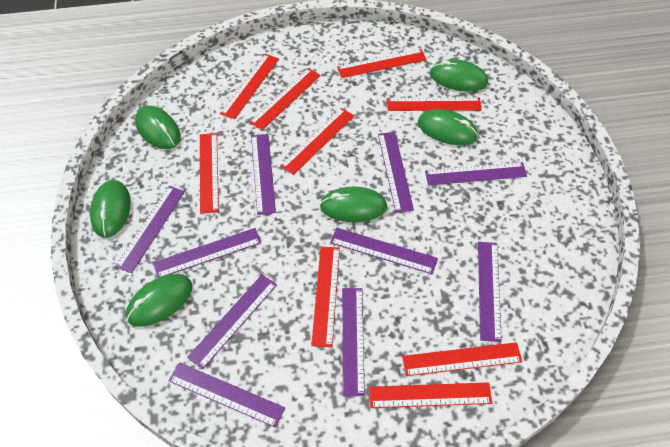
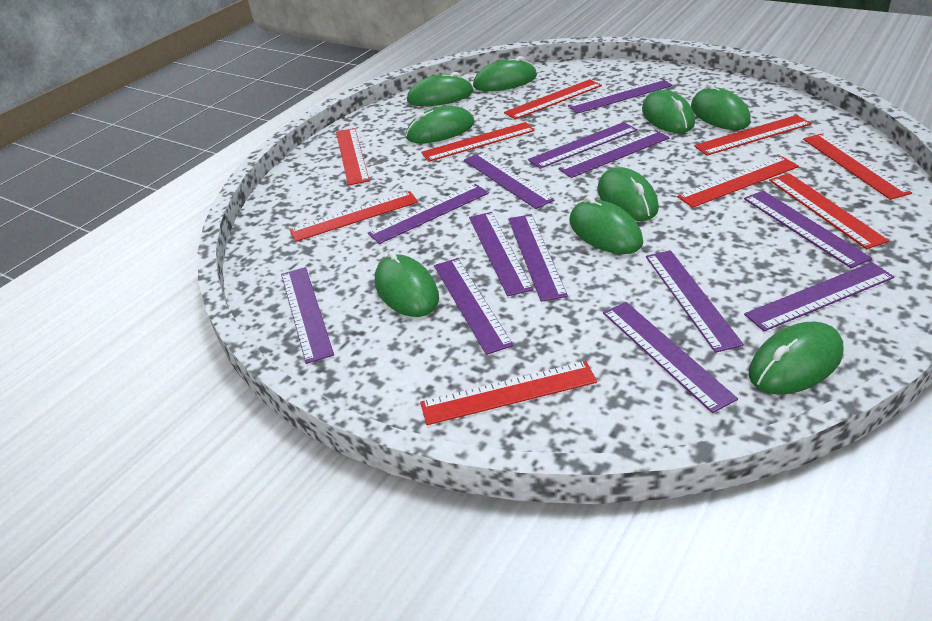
green mouse: 6 -> 9
purple ruler: 10 -> 13

